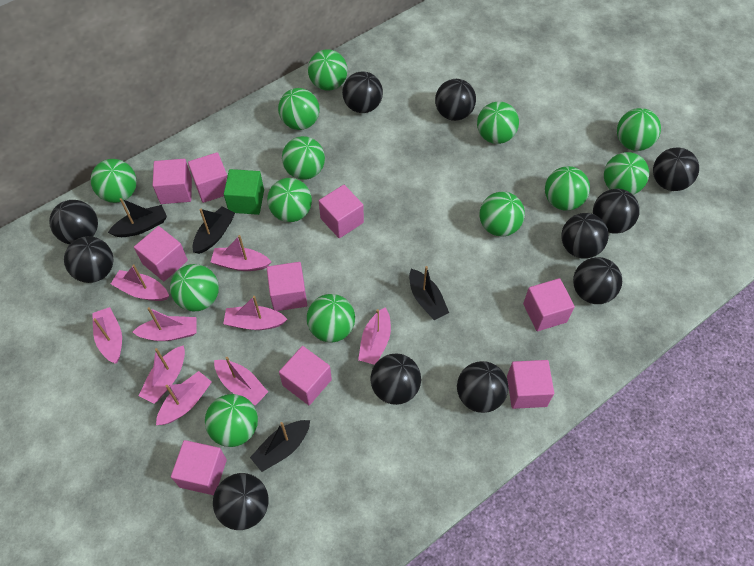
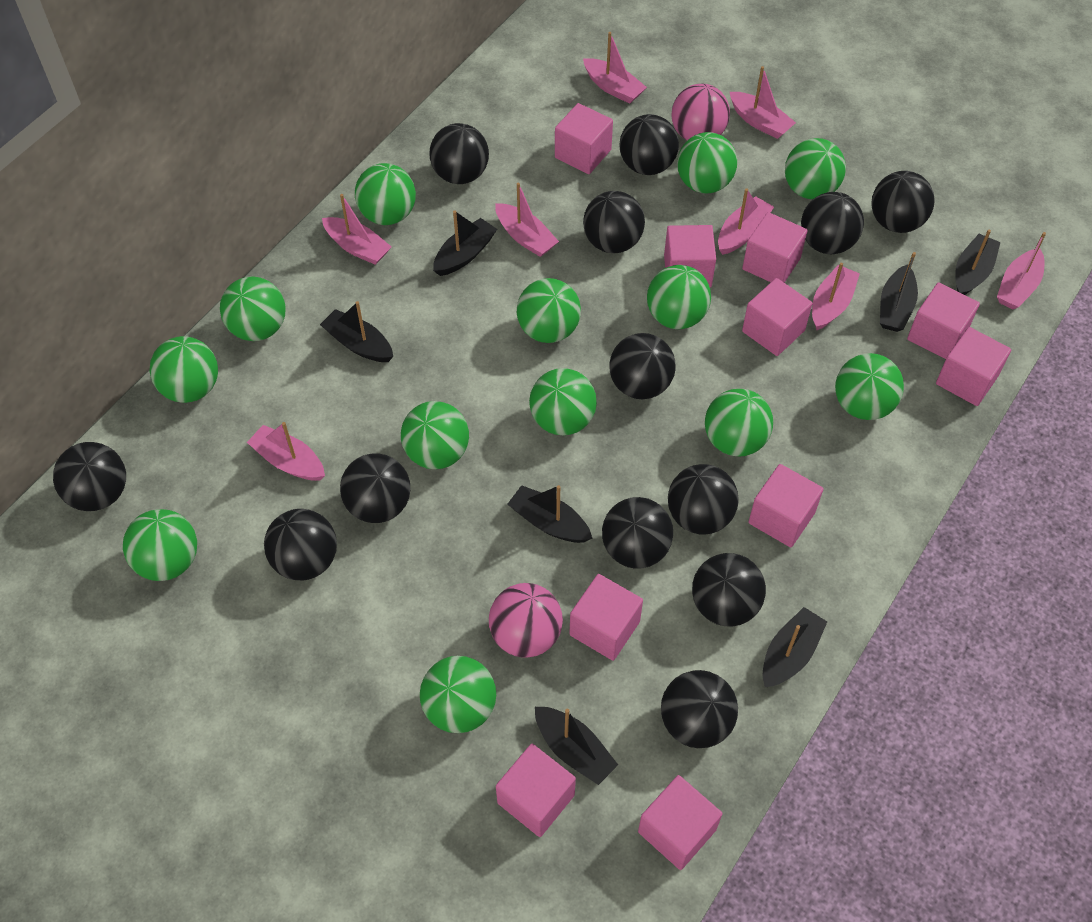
black ball: 11 -> 13
black boat: 4 -> 7
green cube: 1 -> 0
pink ball: 0 -> 2
pink boat: 9 -> 8
pink cube: 9 -> 10

